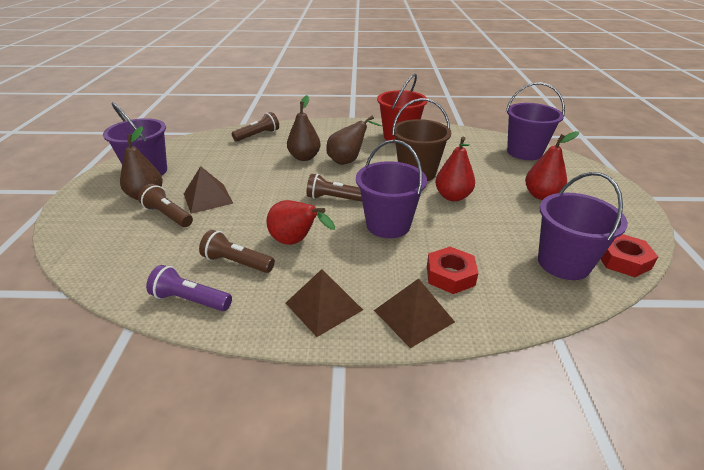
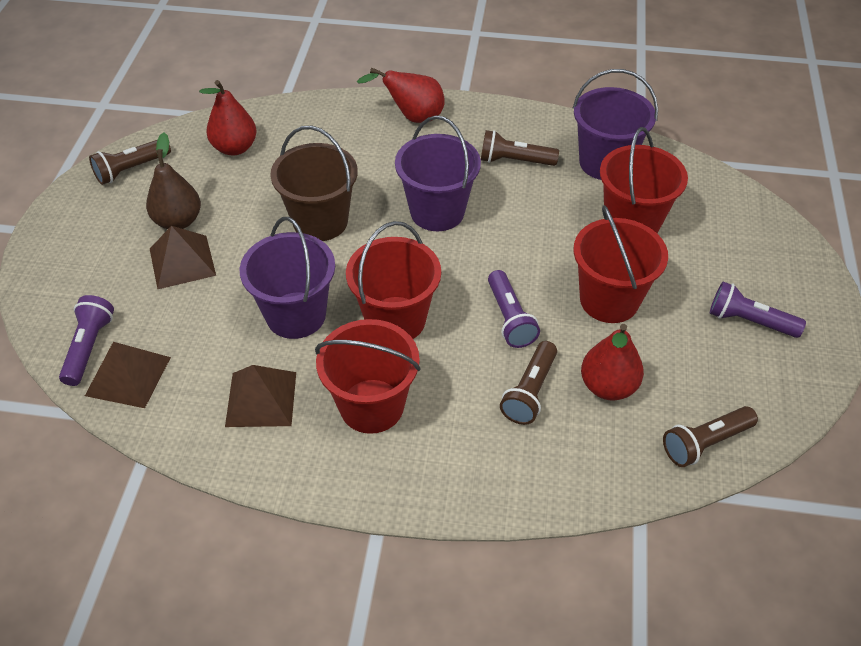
brown pear: 3 -> 1
purple bucket: 4 -> 3
purple flashlight: 1 -> 3
red bucket: 1 -> 4
red nut: 2 -> 0

